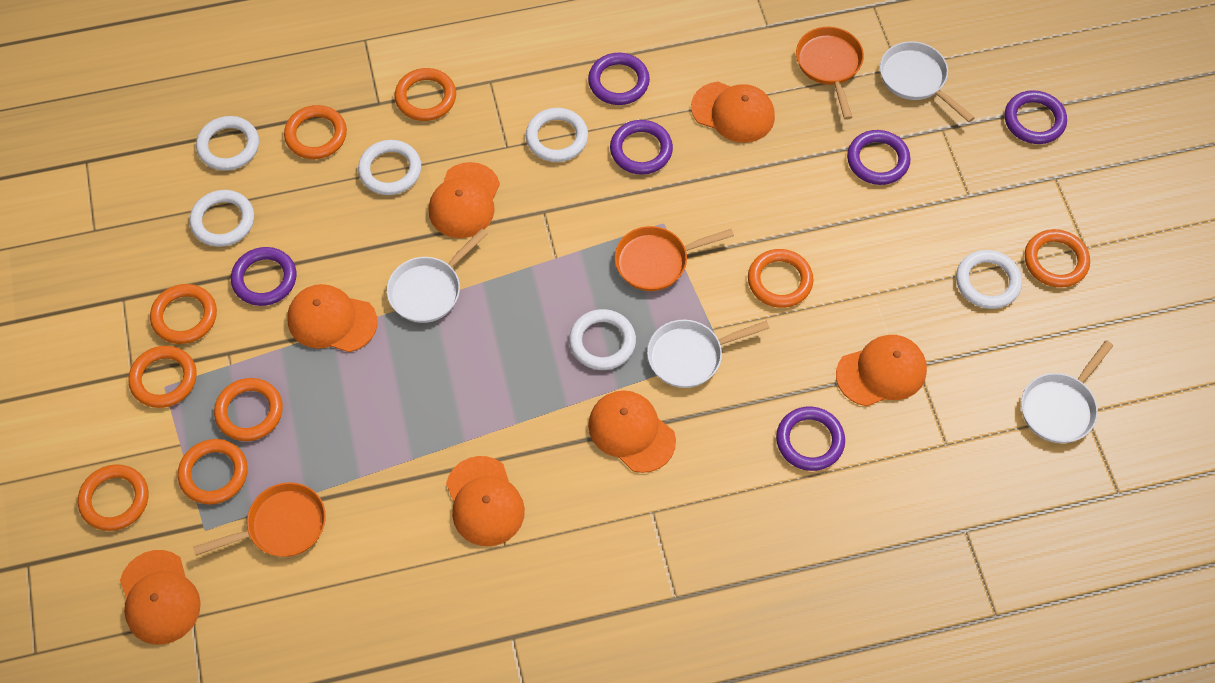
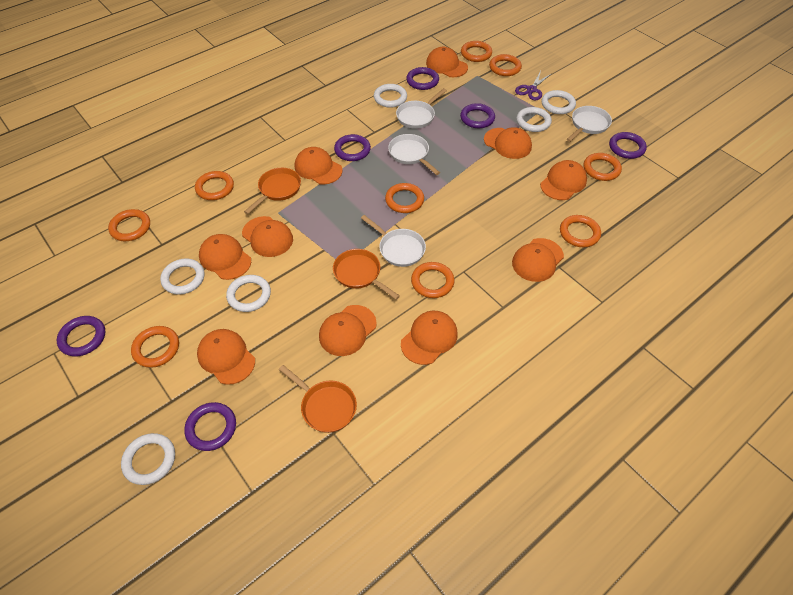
orange cap: 7 -> 10
purple scissors: 0 -> 1

